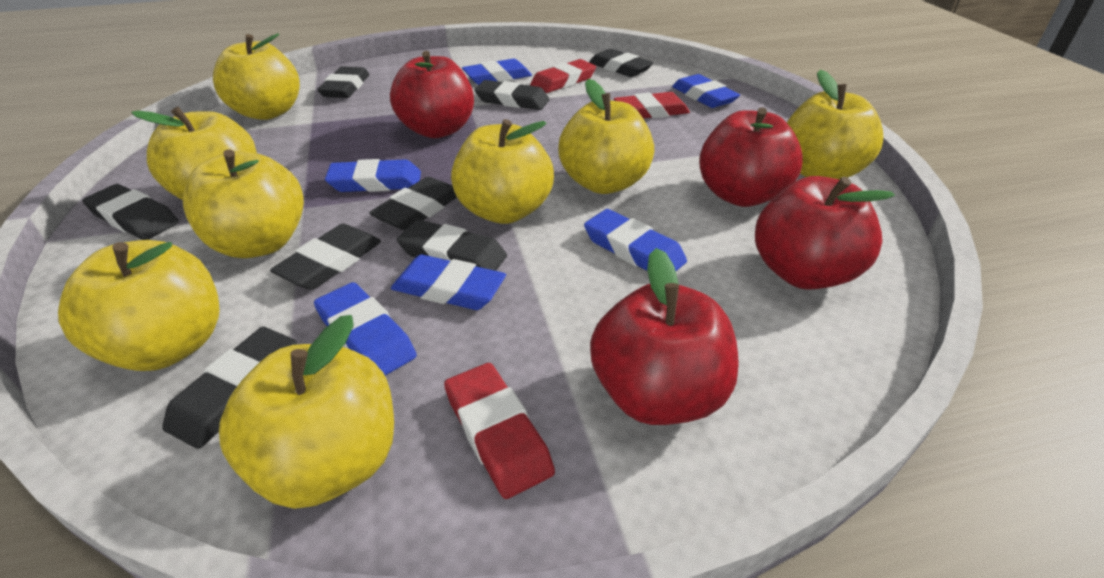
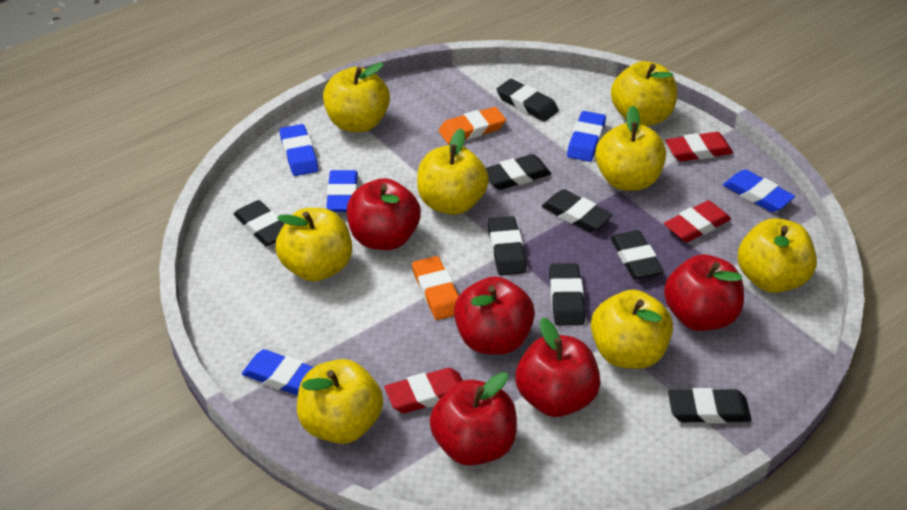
blue eraser: 6 -> 5
orange eraser: 0 -> 2
red apple: 4 -> 5

